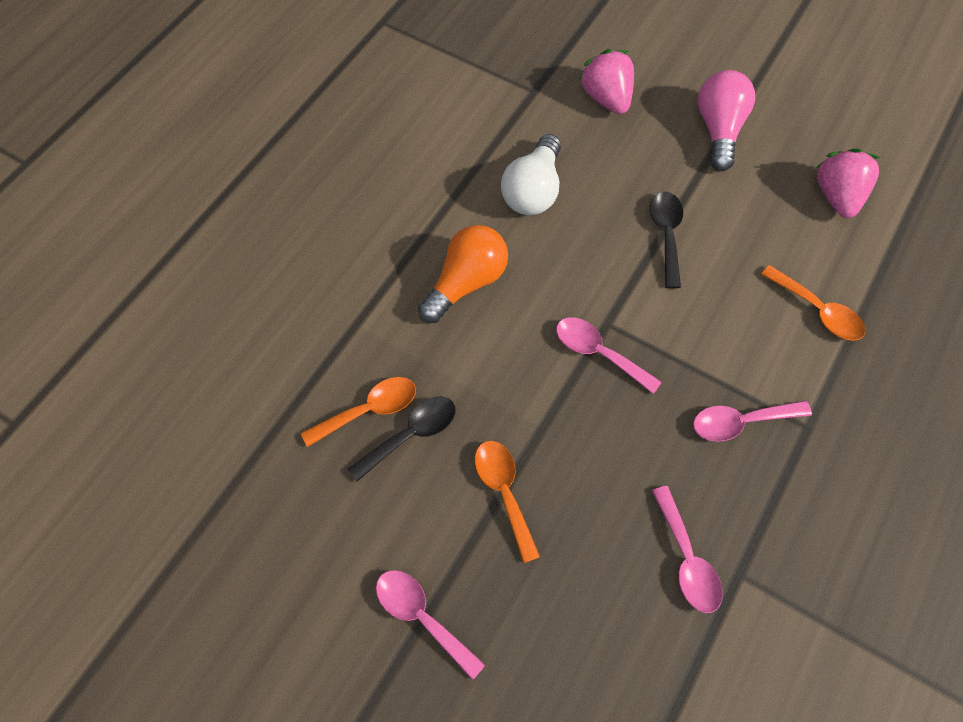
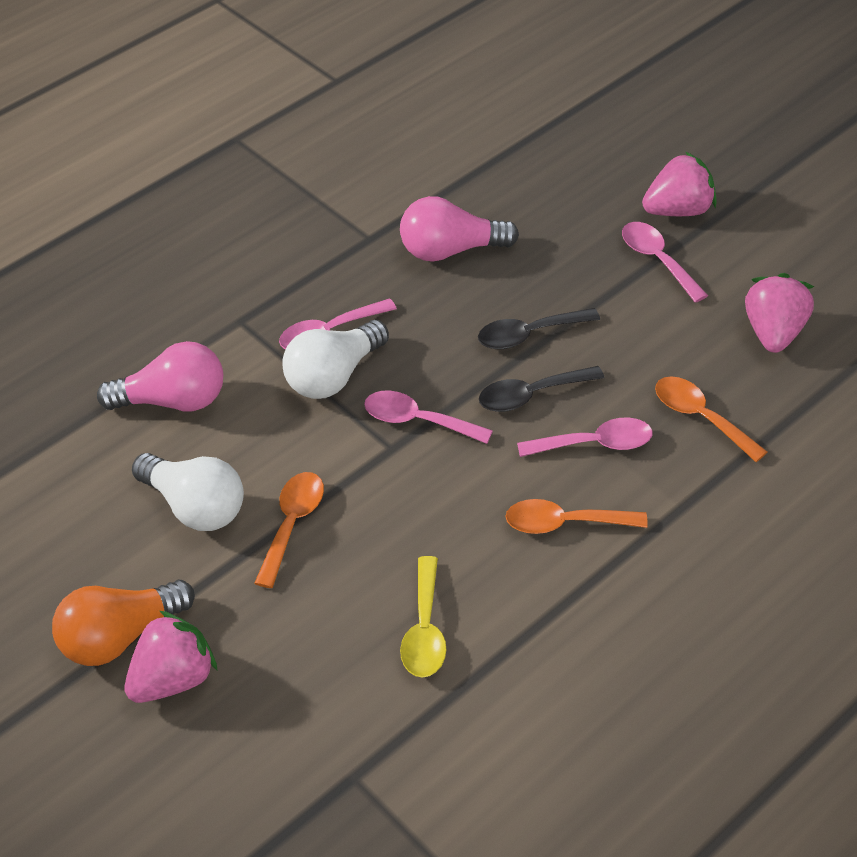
pink light bulb: 1 -> 2
pink strawberry: 2 -> 3
white light bulb: 1 -> 2
yellow spoon: 0 -> 1

